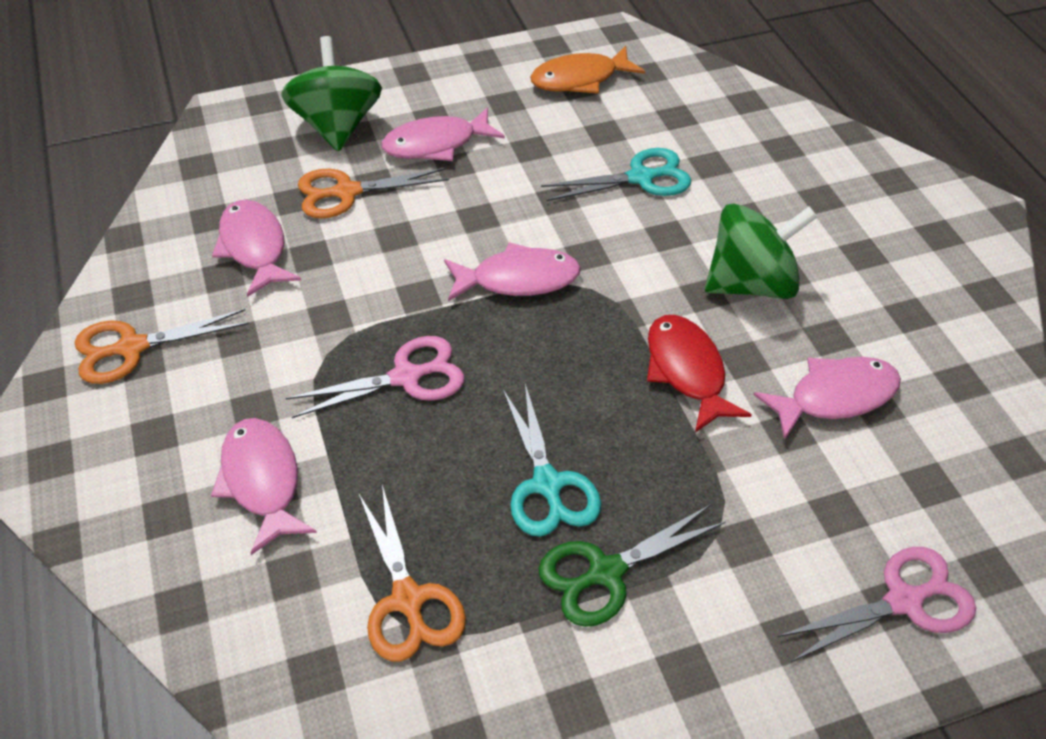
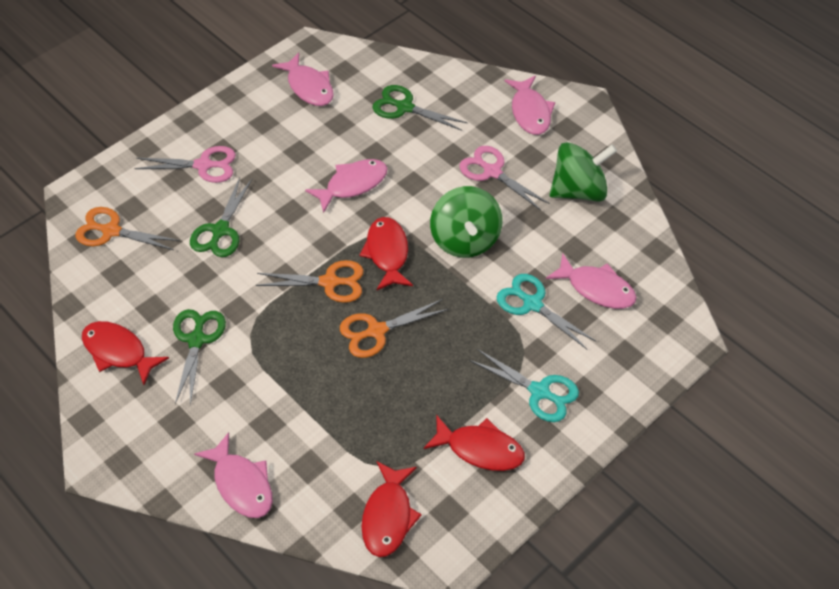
green scissors: 1 -> 3
orange fish: 1 -> 0
red fish: 1 -> 4

